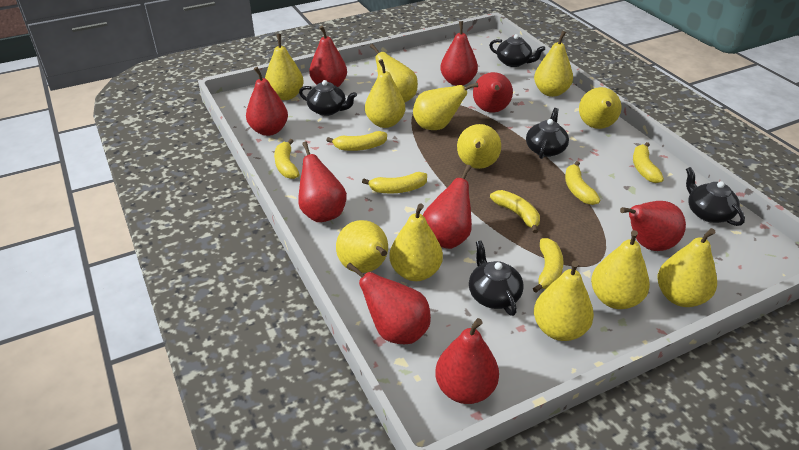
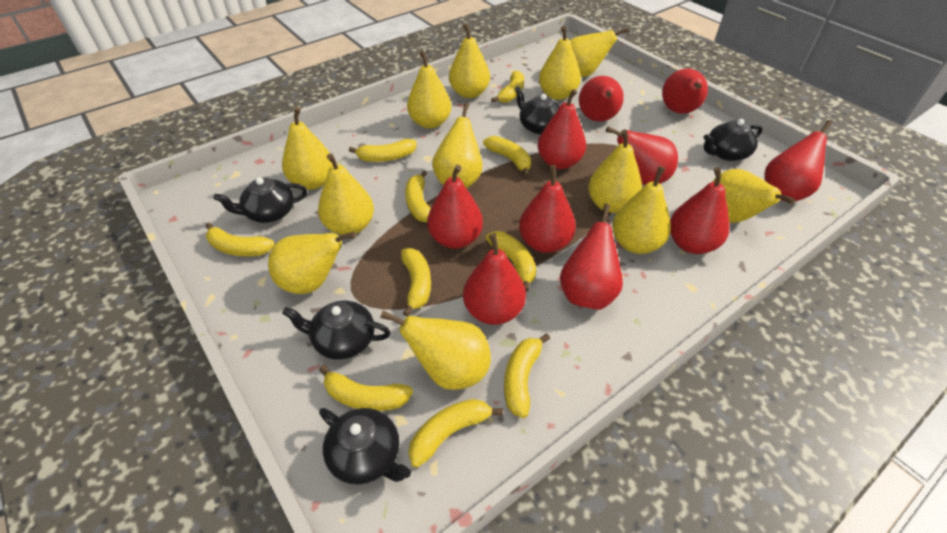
red pear: 9 -> 10
yellow banana: 7 -> 10

